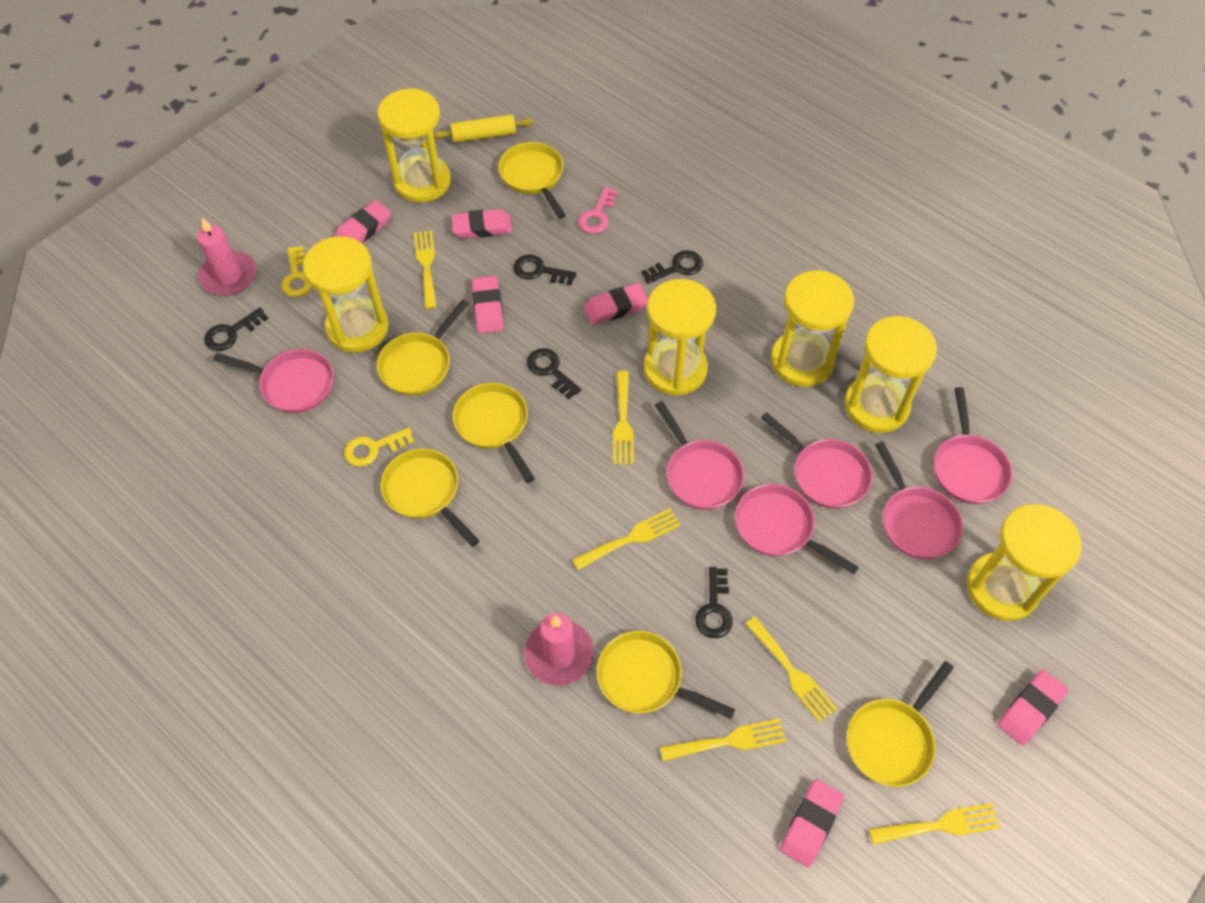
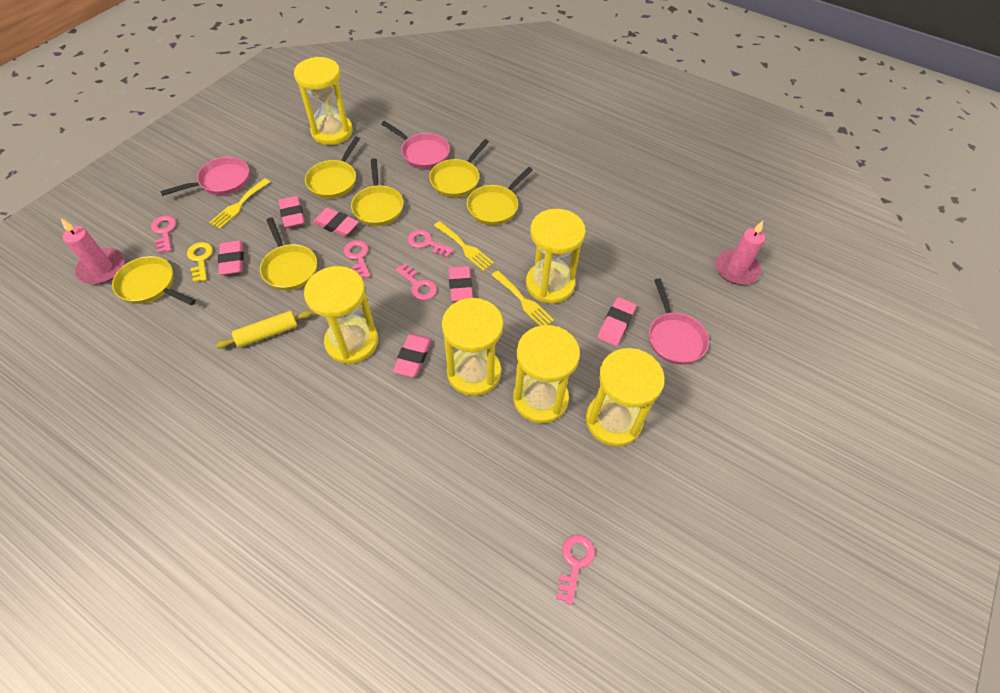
black key: 5 -> 0
pink key: 1 -> 5
pink pan: 6 -> 3
yellow fork: 6 -> 3
yellow key: 2 -> 1

